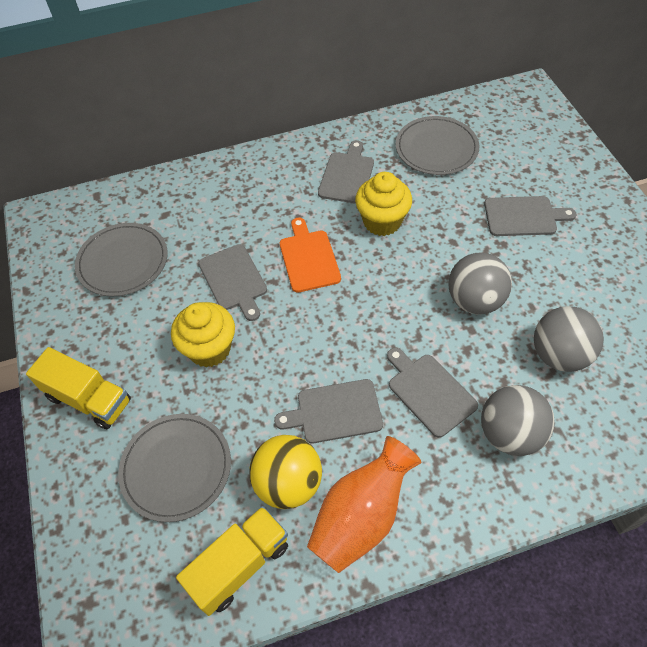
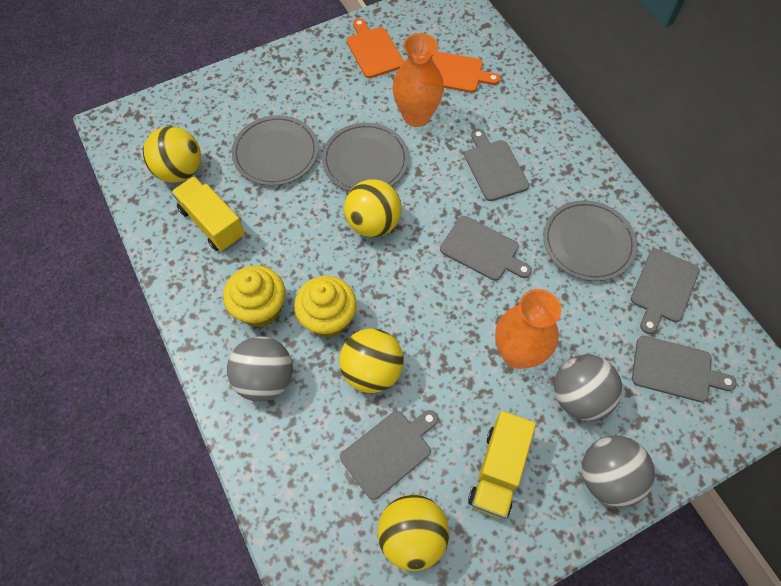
orange cutting board: 1 -> 2
orange vase: 1 -> 2
yellow ball: 1 -> 4

